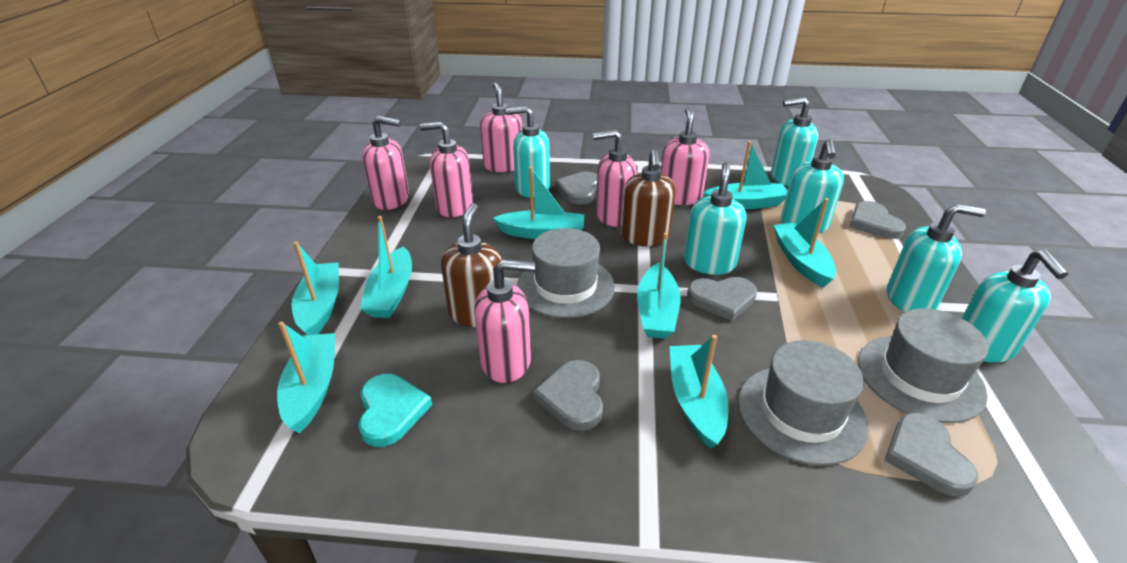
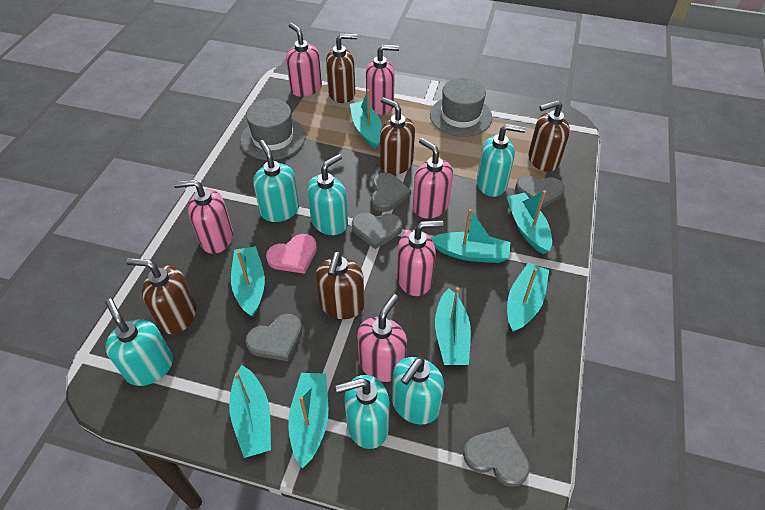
brown soap dispenser: 2 -> 5
grey hat: 3 -> 2
pink heart: 0 -> 1
turquoise heart: 1 -> 0

